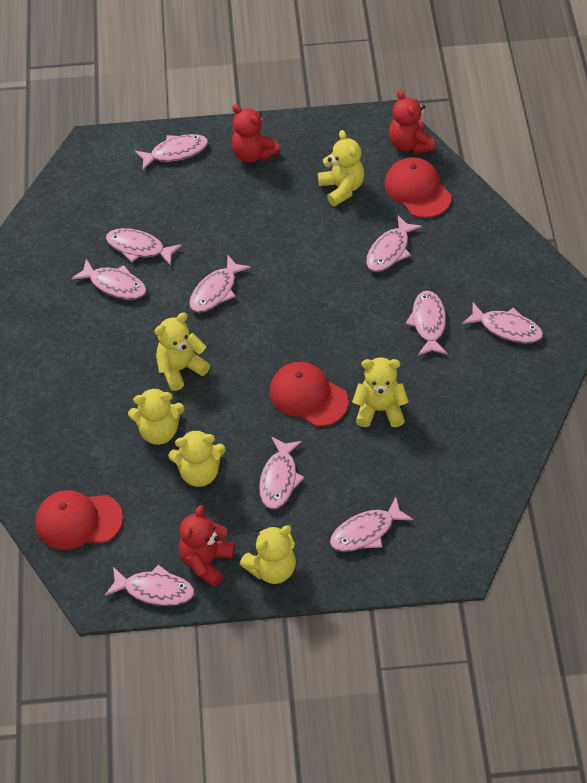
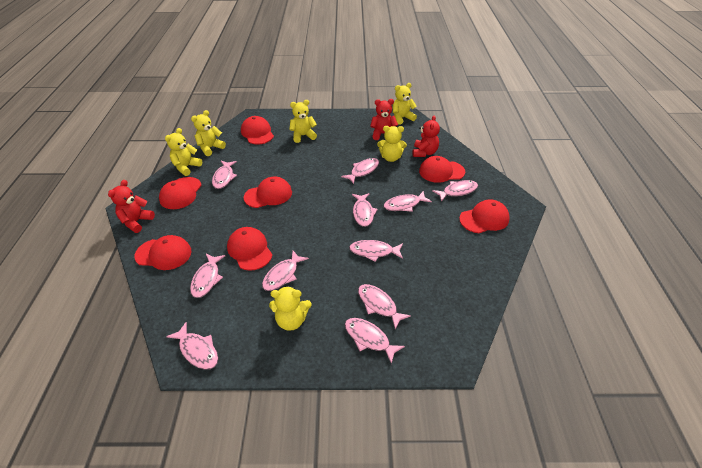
pink fish: 10 -> 11
red cap: 3 -> 7

